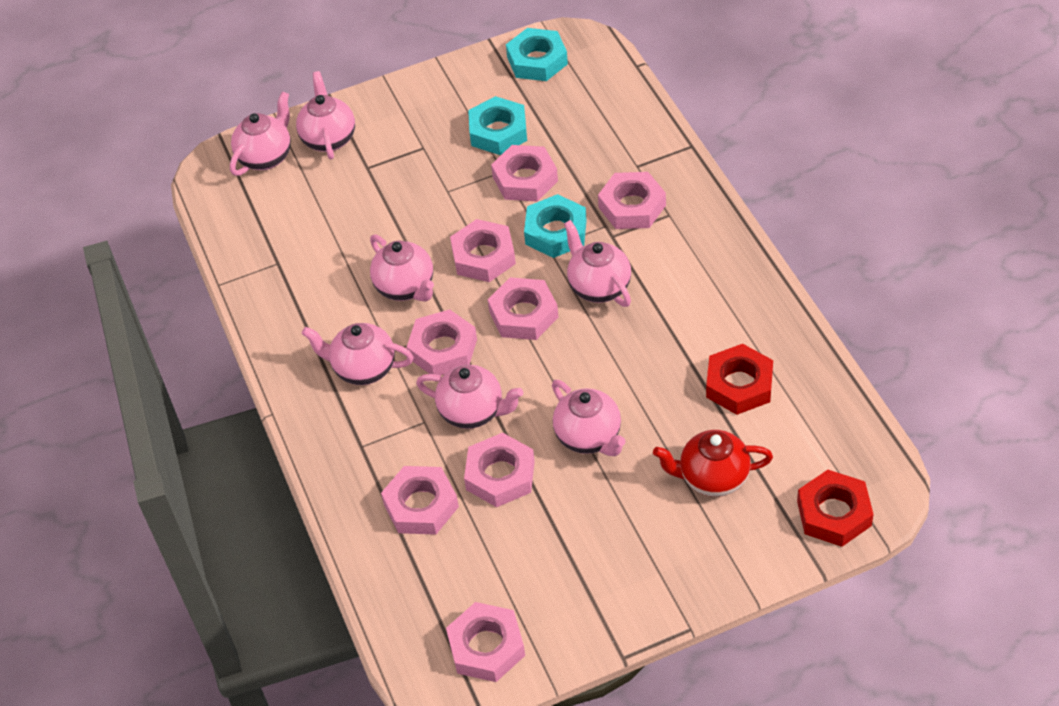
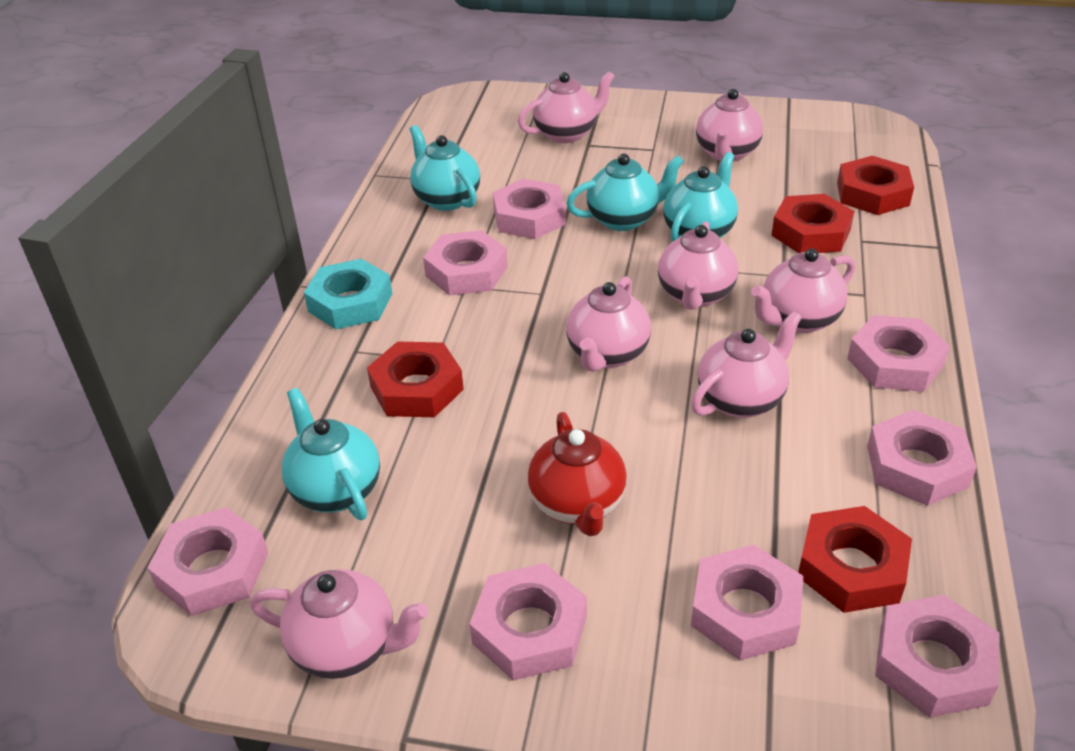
red nut: 2 -> 4
turquoise nut: 3 -> 1
turquoise teapot: 0 -> 4

